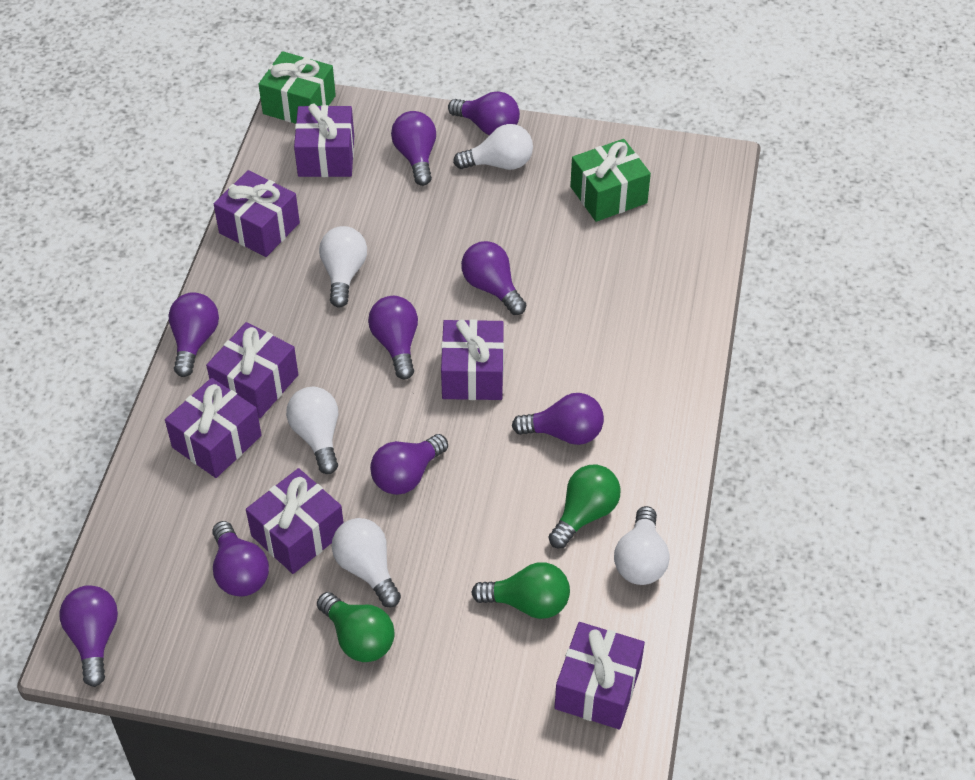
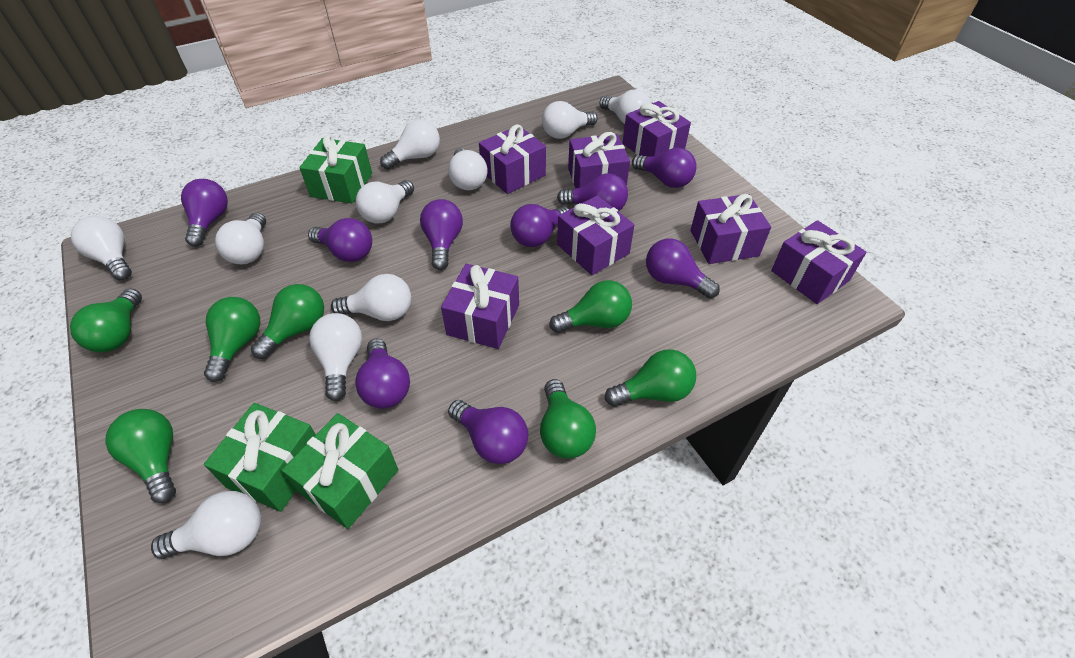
green gift: 2 -> 3
green light bulb: 3 -> 7
white light bulb: 5 -> 10

